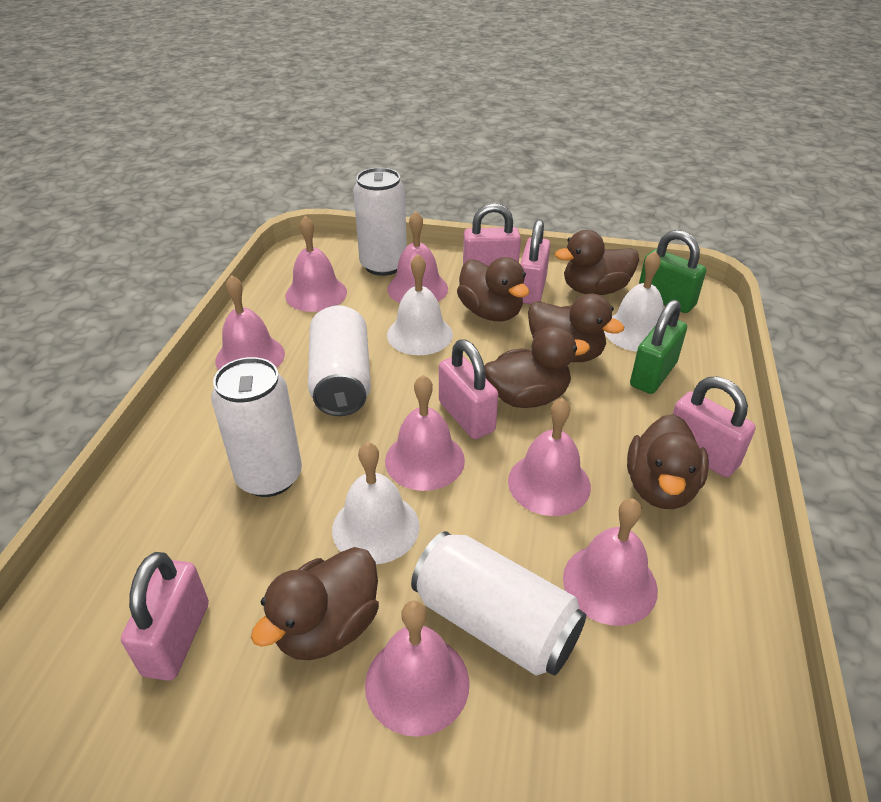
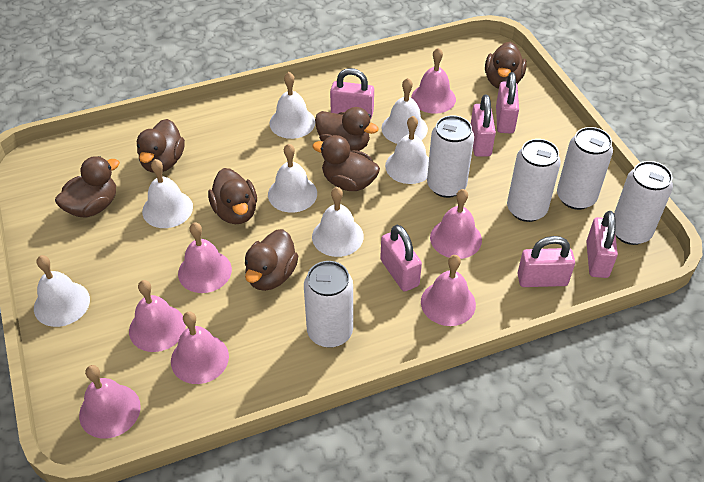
brown duck: 6 -> 7
green padlock: 2 -> 0
pink padlock: 5 -> 6
white bell: 3 -> 7
white can: 4 -> 5

